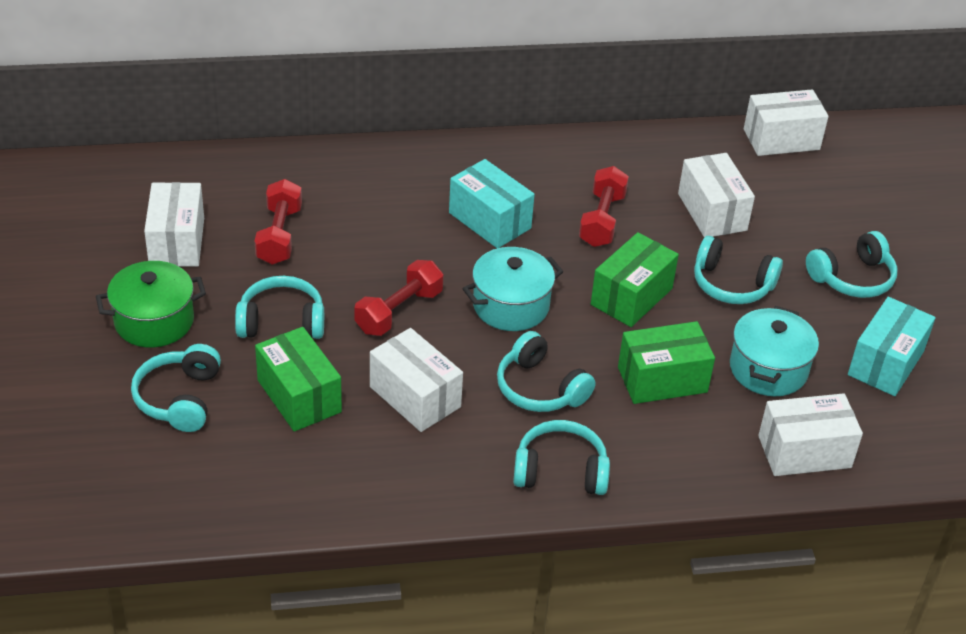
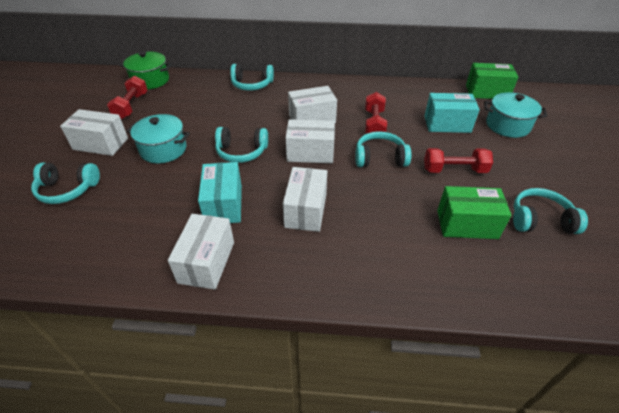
green box: 3 -> 2
turquoise headphones: 6 -> 5

